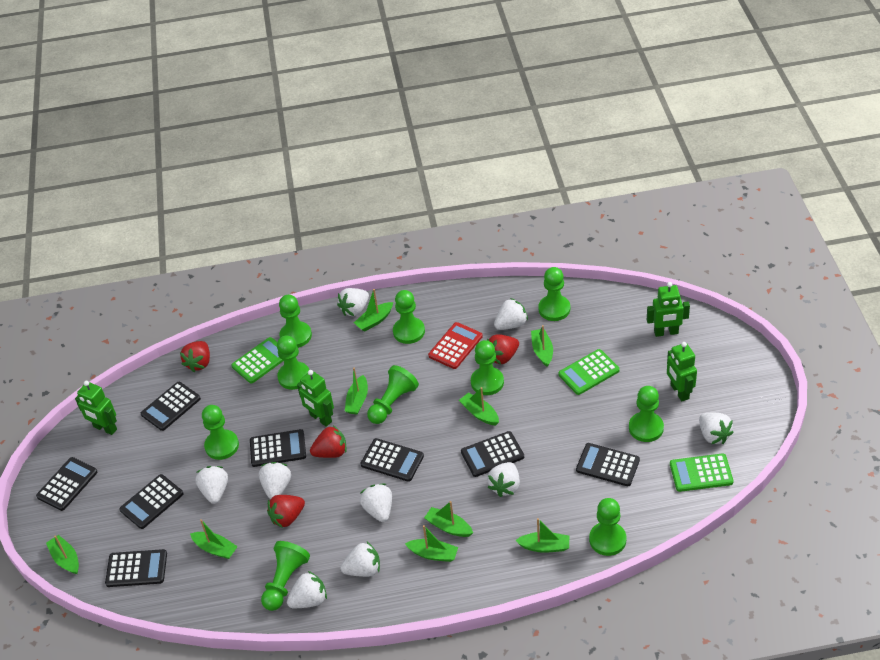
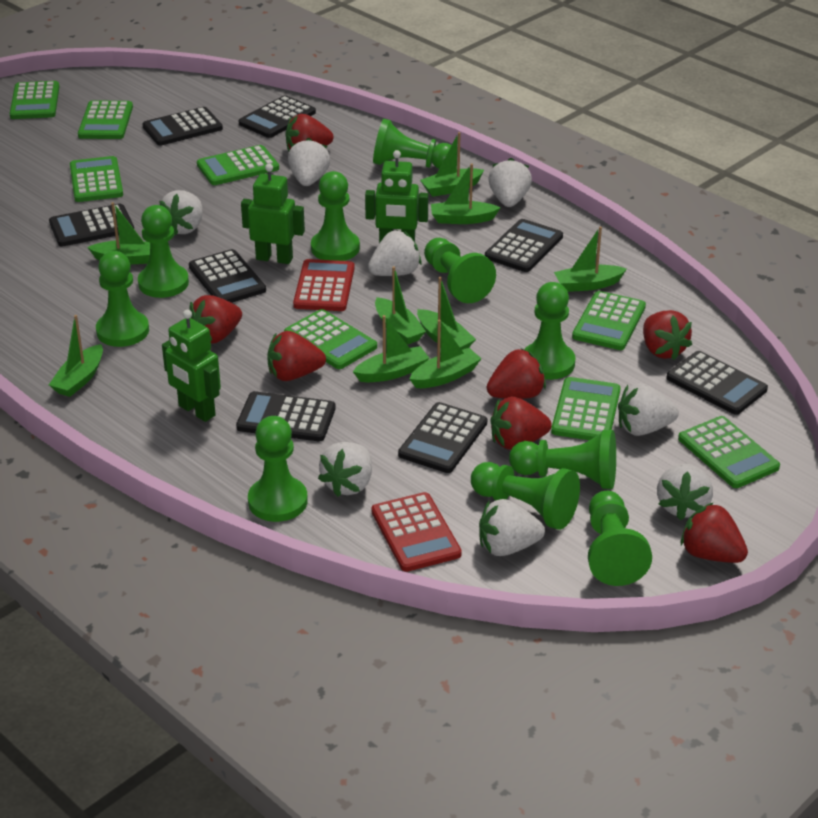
green calculator: 3 -> 8
green robot: 4 -> 3
red calculator: 1 -> 2
red strawberry: 4 -> 7
white strawberry: 9 -> 8

